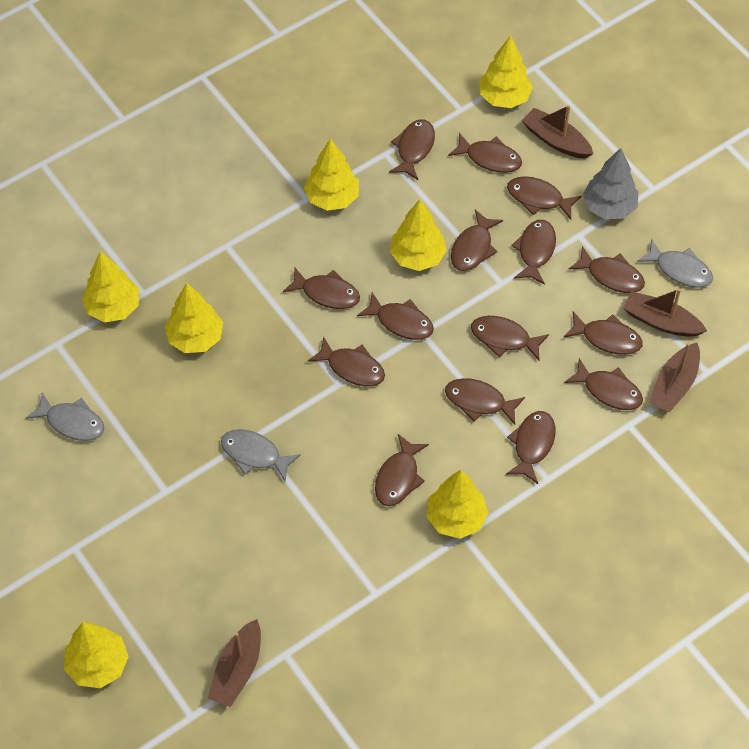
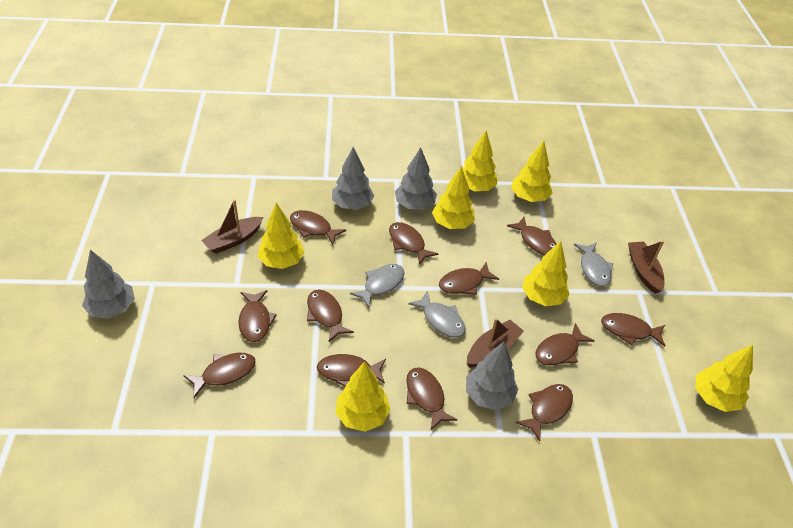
brown boat: 4 -> 3
brown fish: 15 -> 12
grey tree: 1 -> 4

